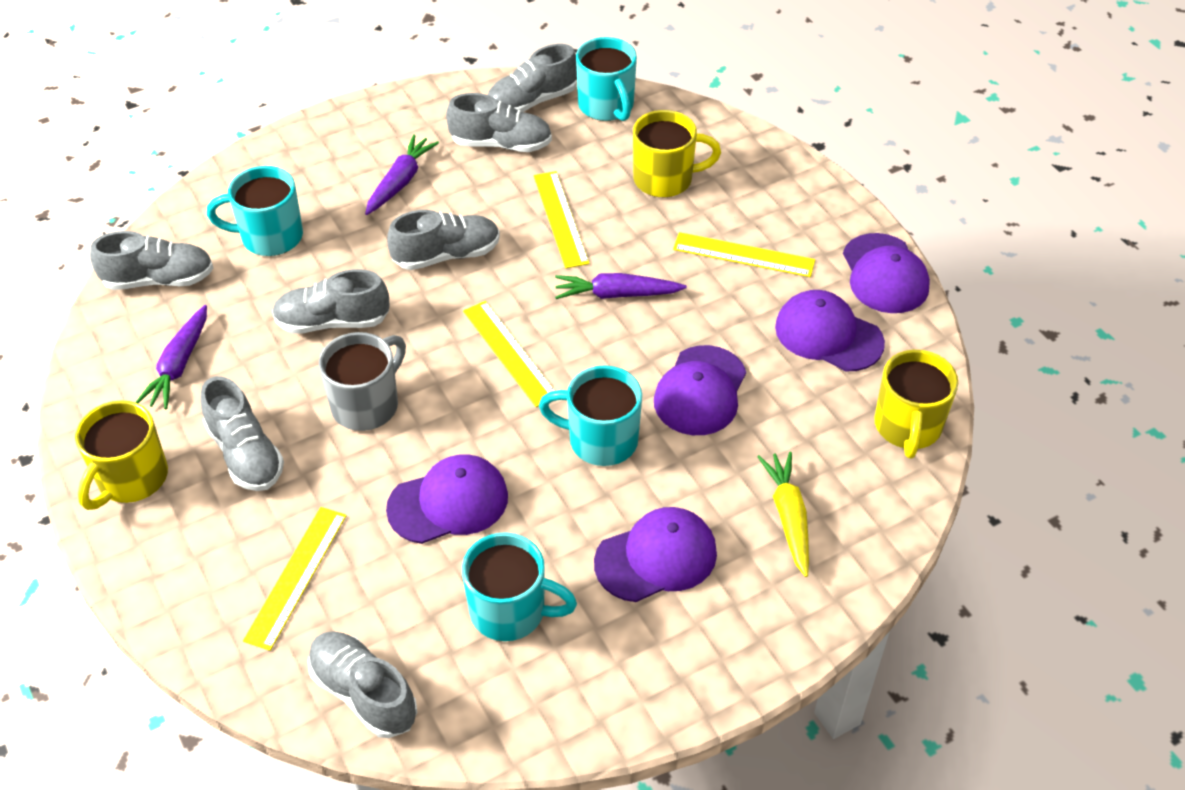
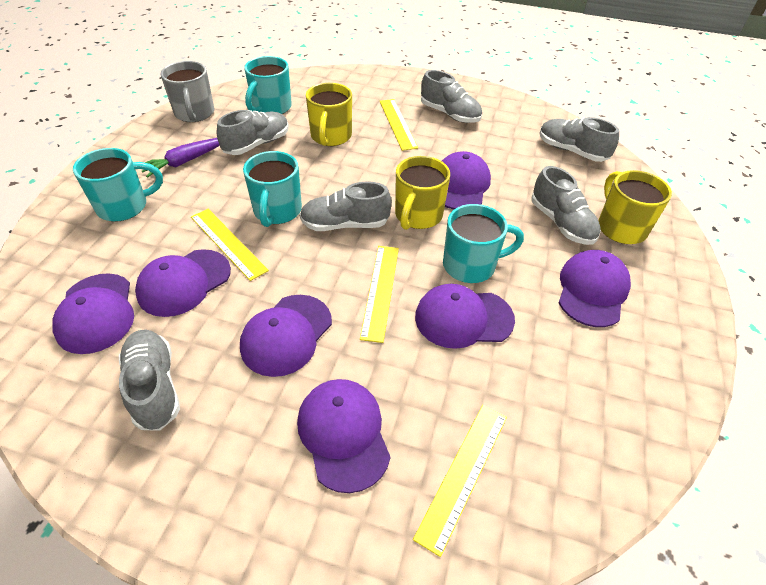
grey shoe: 7 -> 6
purple cap: 5 -> 7
purple carrot: 3 -> 1
yellow carrot: 1 -> 0

